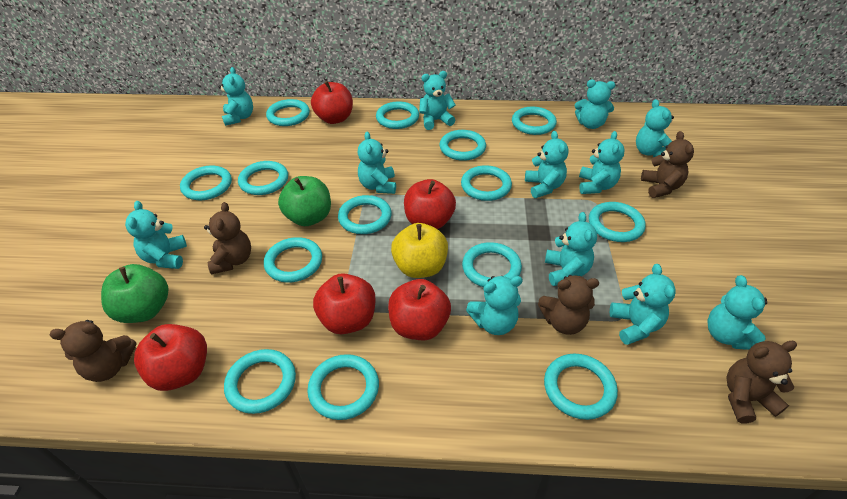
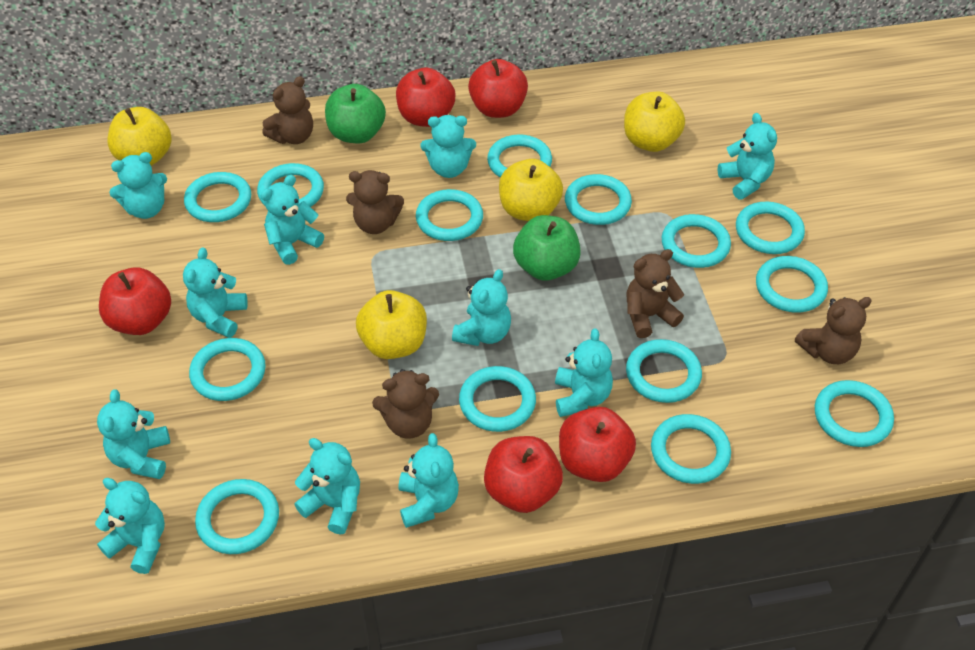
turquoise teddy bear: 12 -> 11
yellow apple: 1 -> 4

